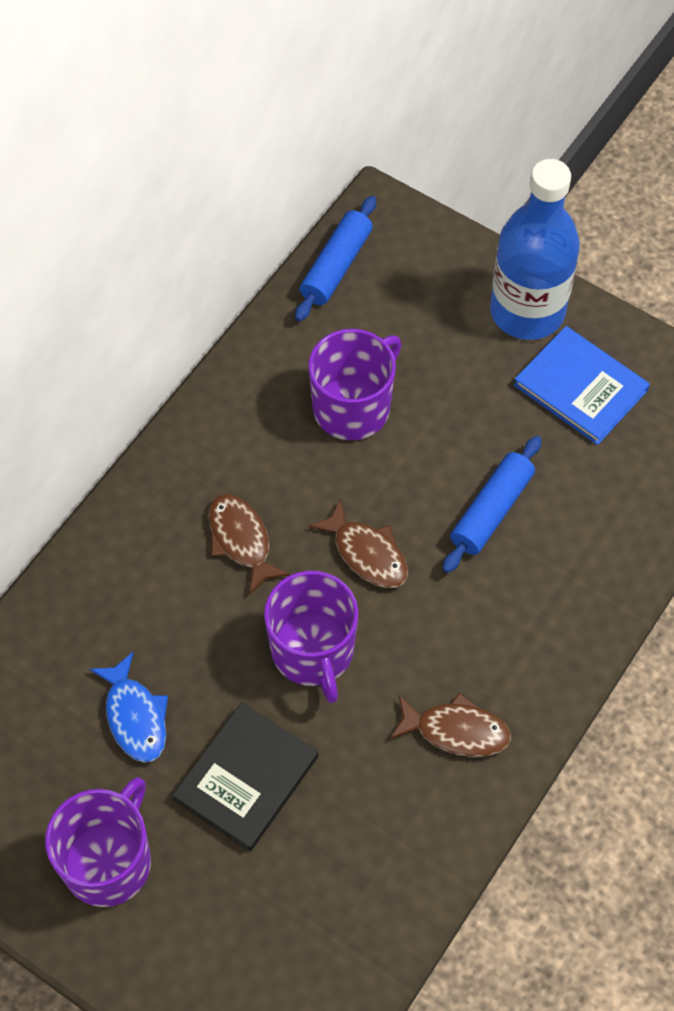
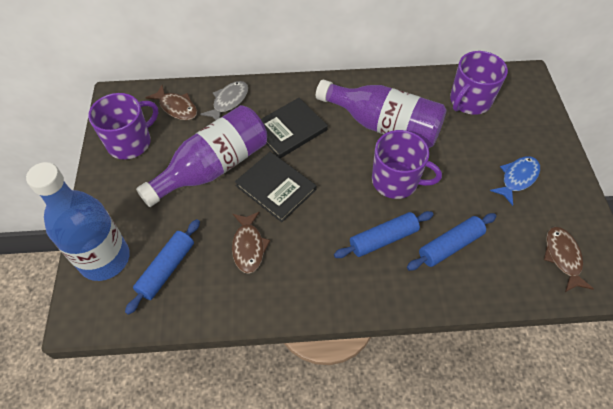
black book: 1 -> 2
blue book: 1 -> 0
blue rolling pin: 2 -> 3
grey fish: 0 -> 1
purple bottle: 0 -> 2

